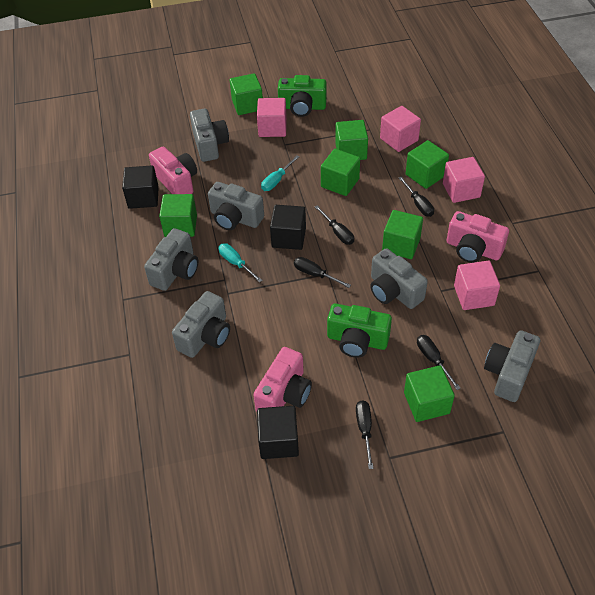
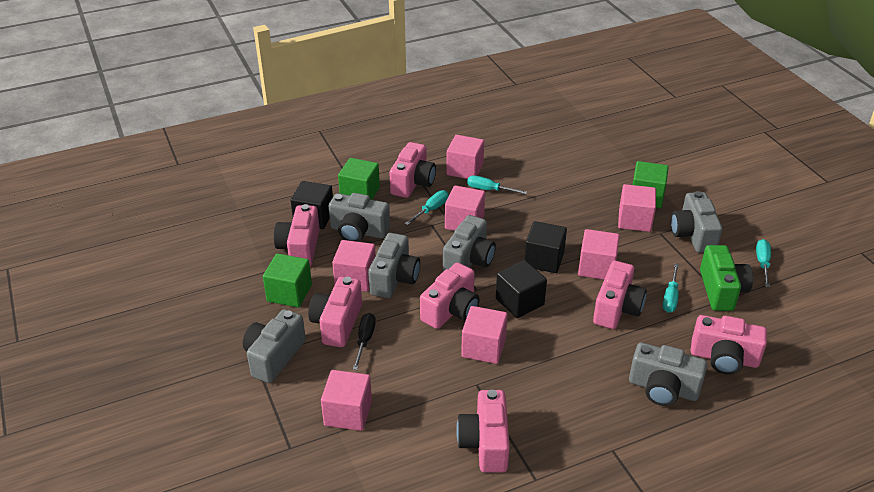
black screwdriver: 5 -> 1
green camera: 2 -> 1
green cube: 7 -> 3
pink camera: 3 -> 7
pink cube: 4 -> 7
turquoise screwdriver: 2 -> 4

